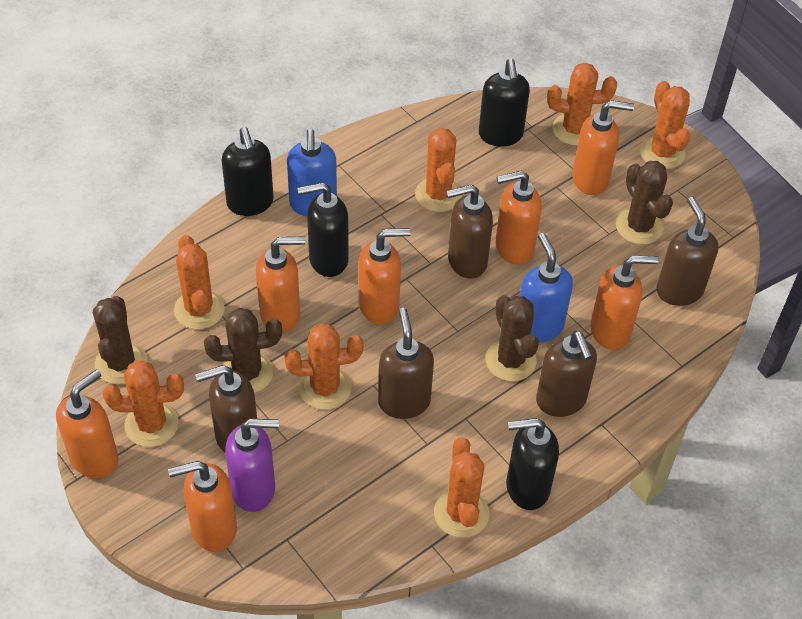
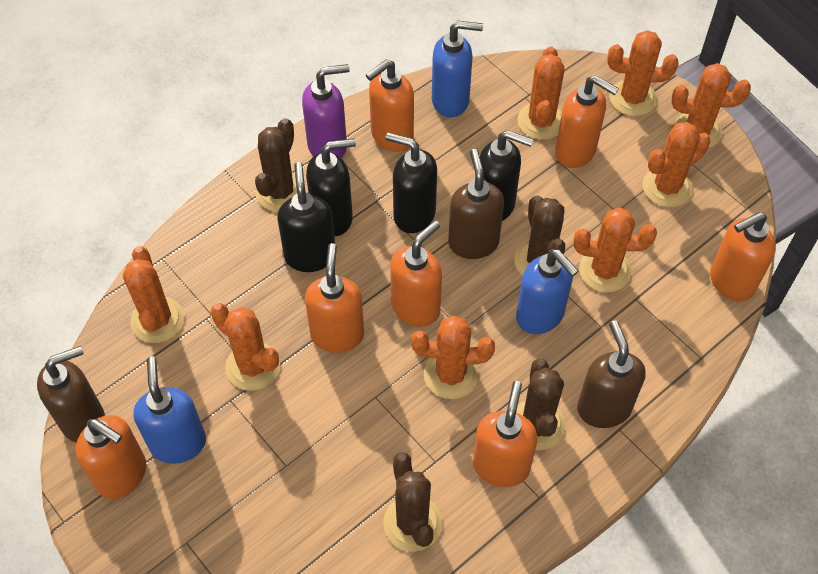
blue soap dispenser: 2 -> 3
brown soap dispenser: 5 -> 3
orange cactus: 7 -> 8

